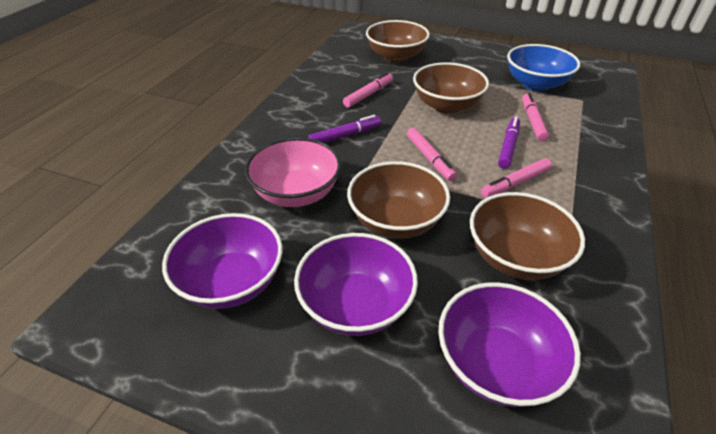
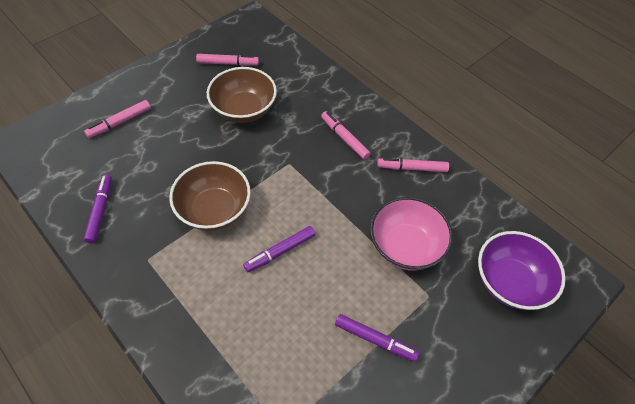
blue bowl: 1 -> 0
brown bowl: 4 -> 2
purple bowl: 3 -> 1
purple marker: 2 -> 3

